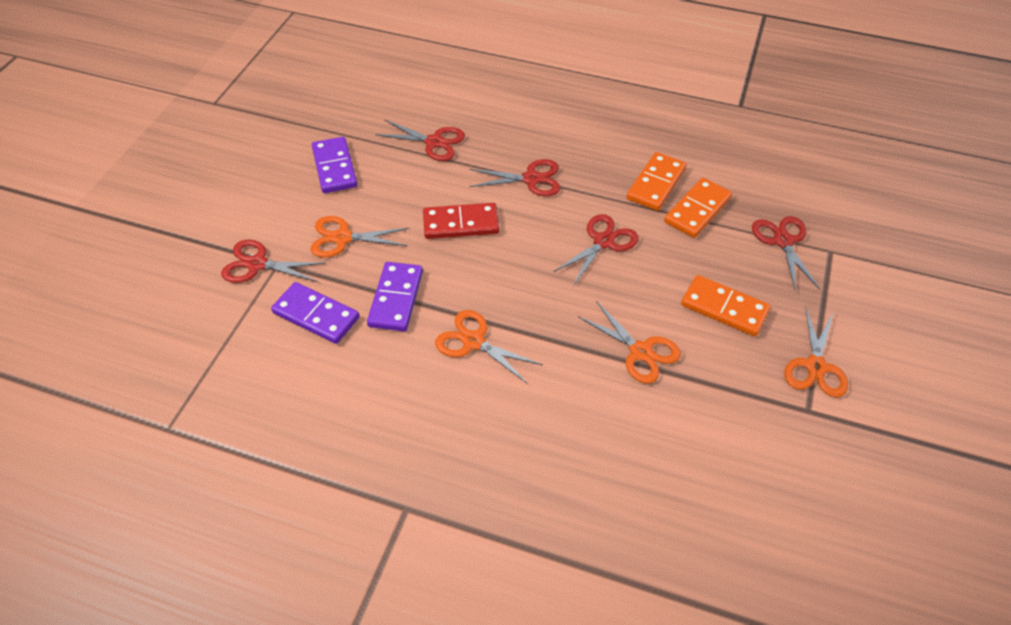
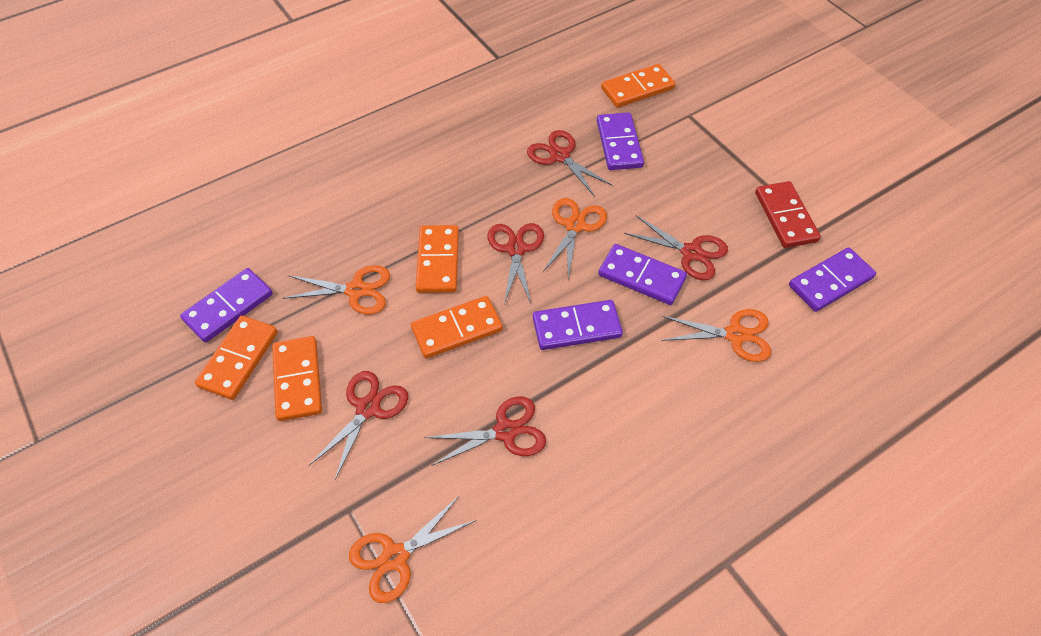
orange domino: 3 -> 5
purple domino: 3 -> 5

